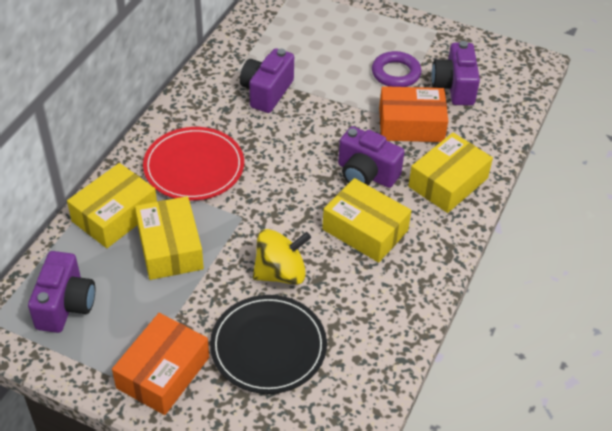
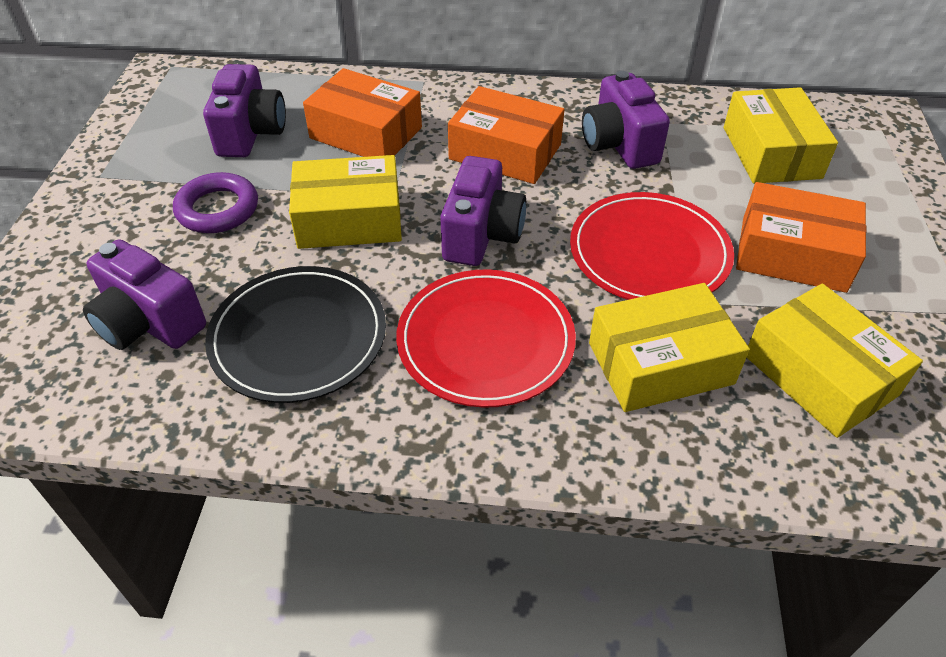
orange box: 2 -> 3
red plate: 1 -> 2
yellow spinning top: 1 -> 0

